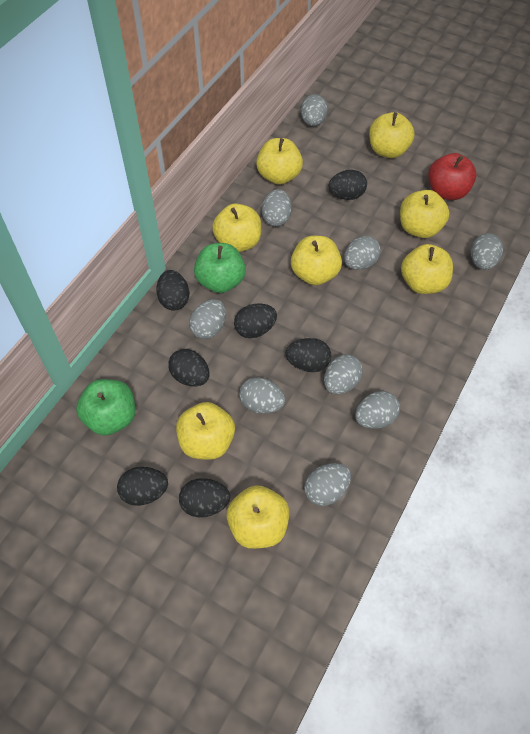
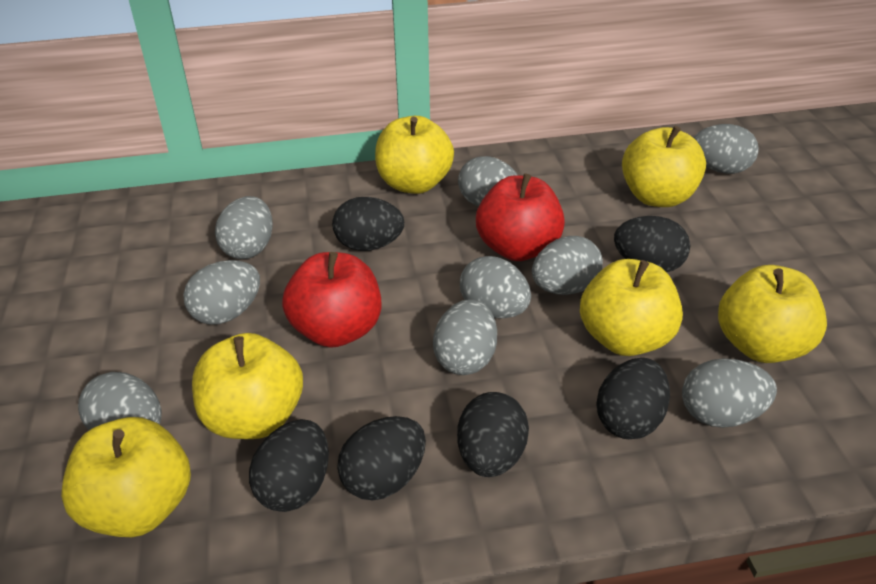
black egg: 7 -> 6
green apple: 2 -> 0
red apple: 1 -> 2
yellow apple: 8 -> 6

